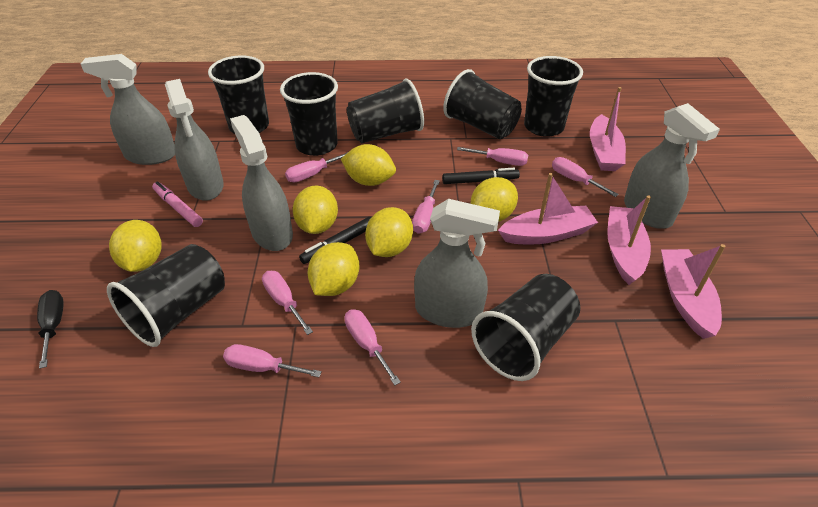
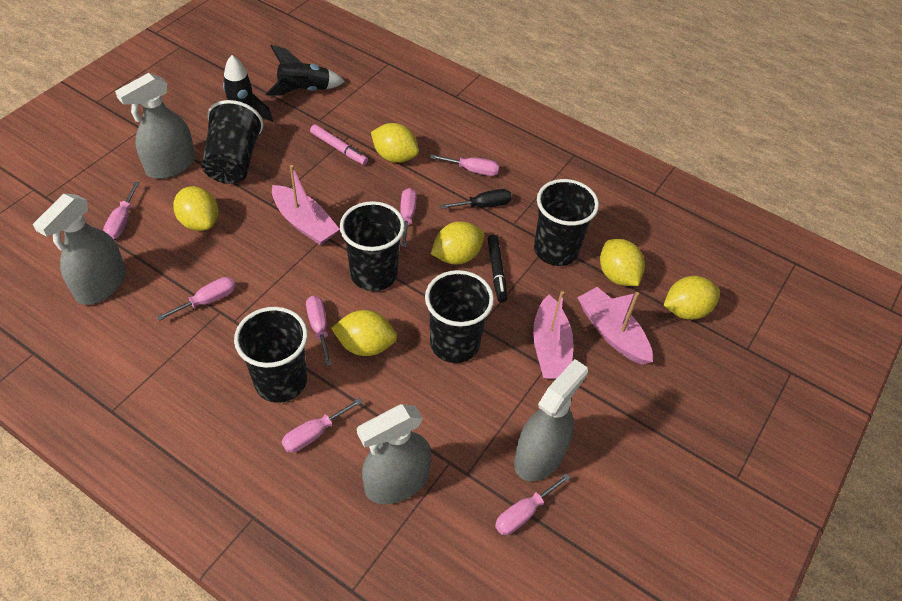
black cup: 7 -> 5
black marker: 2 -> 1
black rocket: 0 -> 2
grey spray bottle: 5 -> 4
pink boat: 4 -> 3

